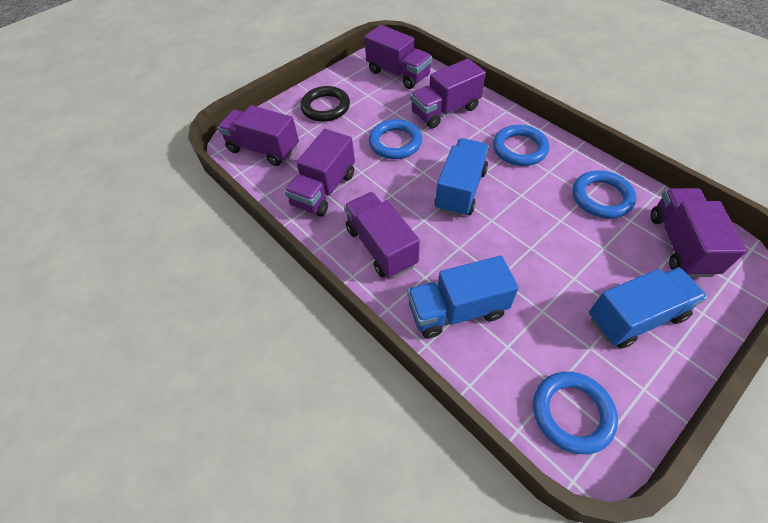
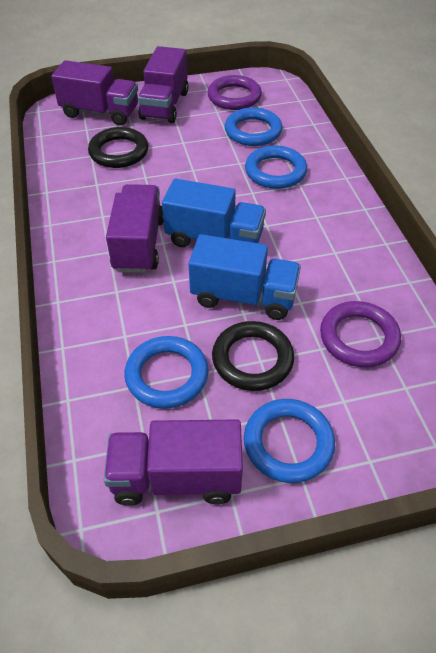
black ring: 1 -> 2
blue truck: 3 -> 2
purple ring: 0 -> 2
purple truck: 6 -> 4

